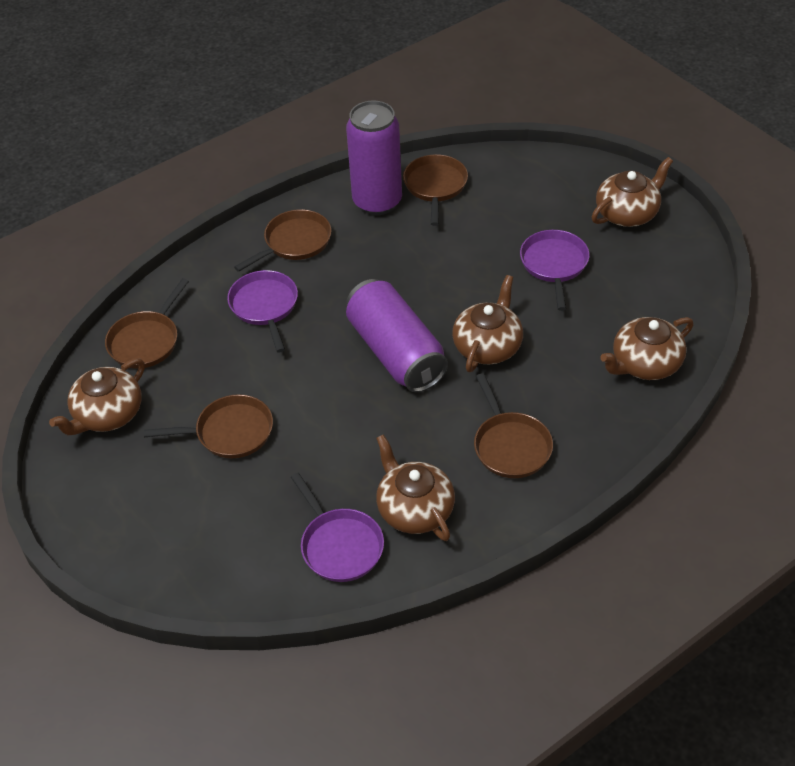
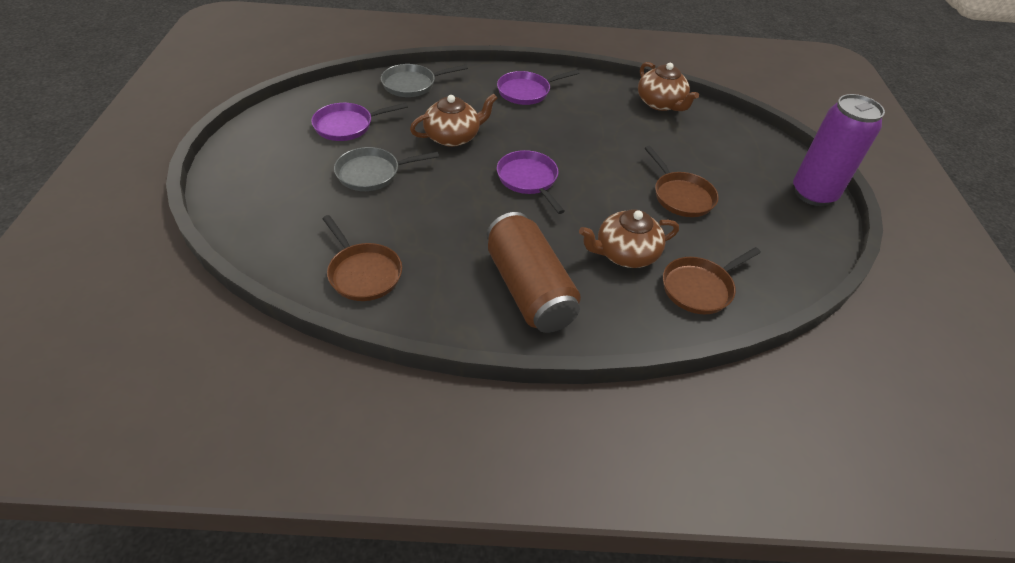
brown can: 0 -> 1
brown pan: 5 -> 3
brown teapot: 5 -> 3
grey pan: 0 -> 2
purple can: 2 -> 1

